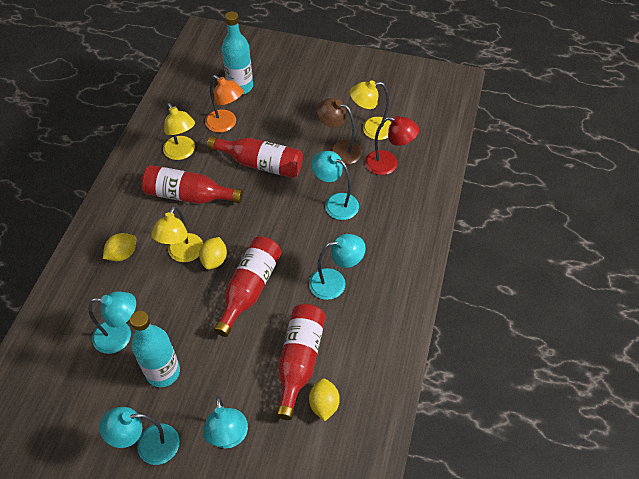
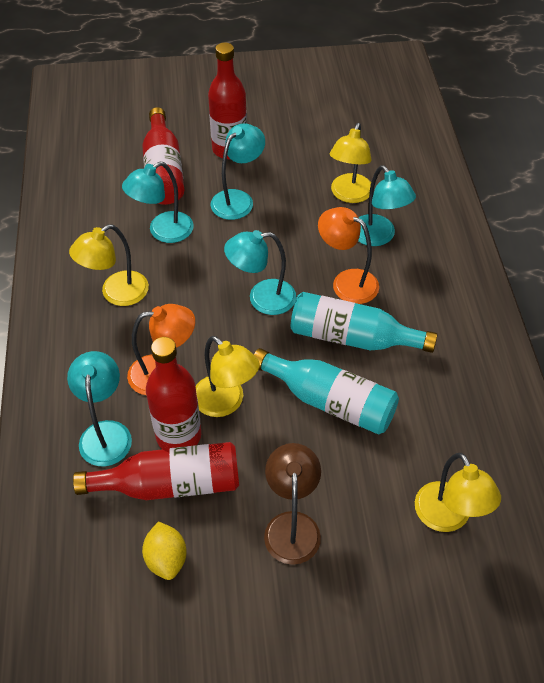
orange lamp: 1 -> 2
red lamp: 1 -> 0
yellow lamp: 3 -> 4
yellow lemon: 3 -> 1

